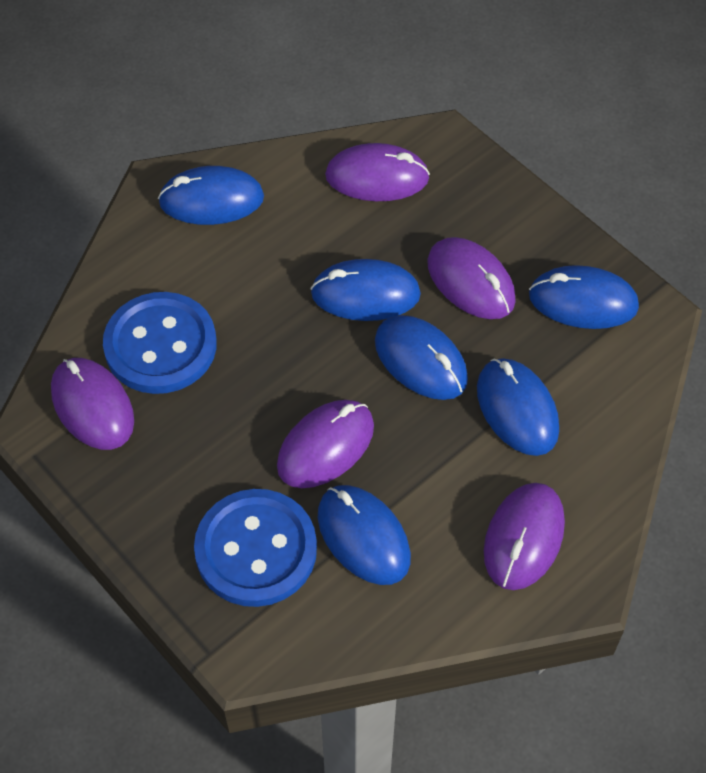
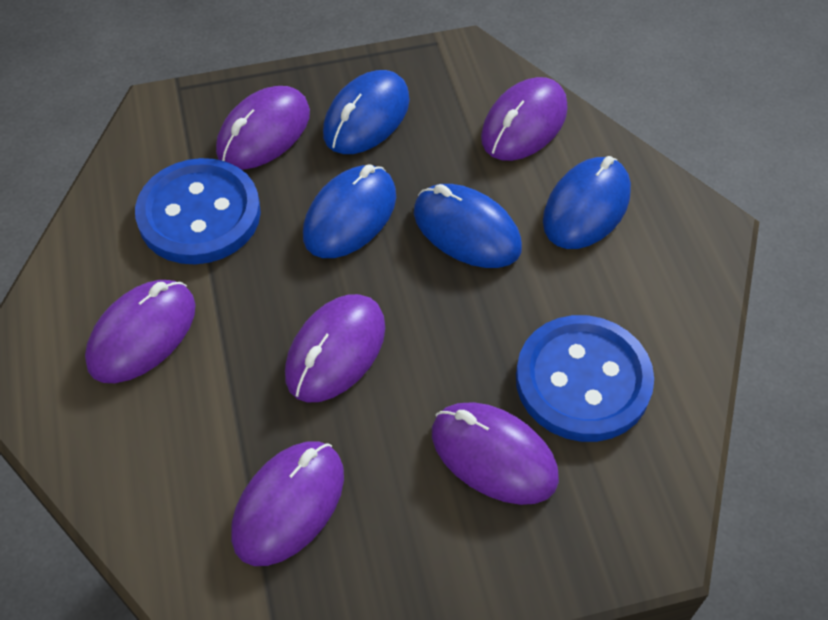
blue mouse: 6 -> 4
purple mouse: 5 -> 6

